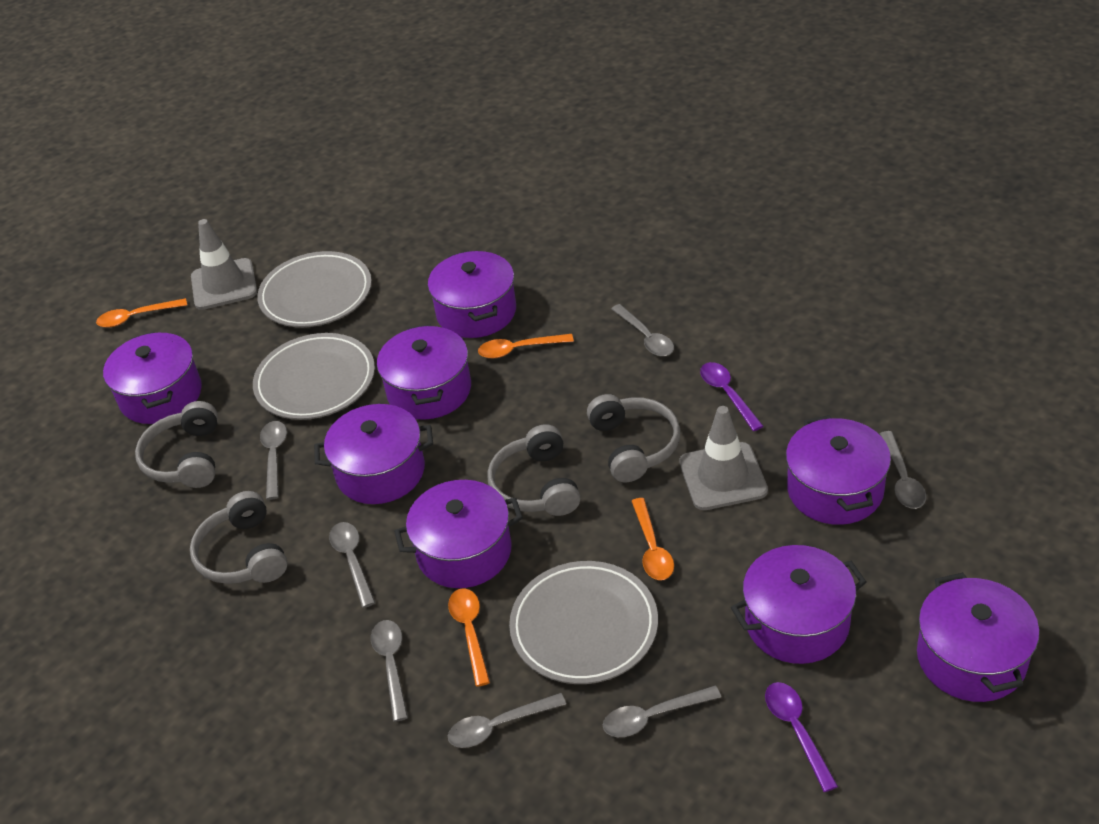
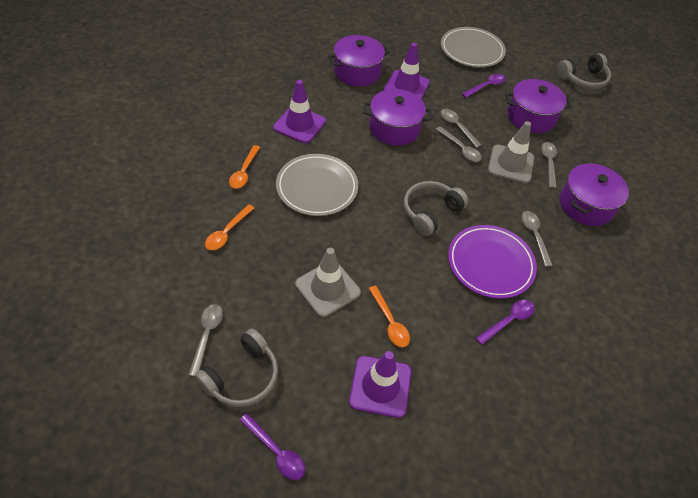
grey headphones: 4 -> 3
grey plate: 3 -> 2
grey spoon: 7 -> 5
orange spoon: 4 -> 3
purple plate: 0 -> 1
purple pot: 8 -> 4
purple spoon: 2 -> 3
purple traffic cone: 0 -> 3

